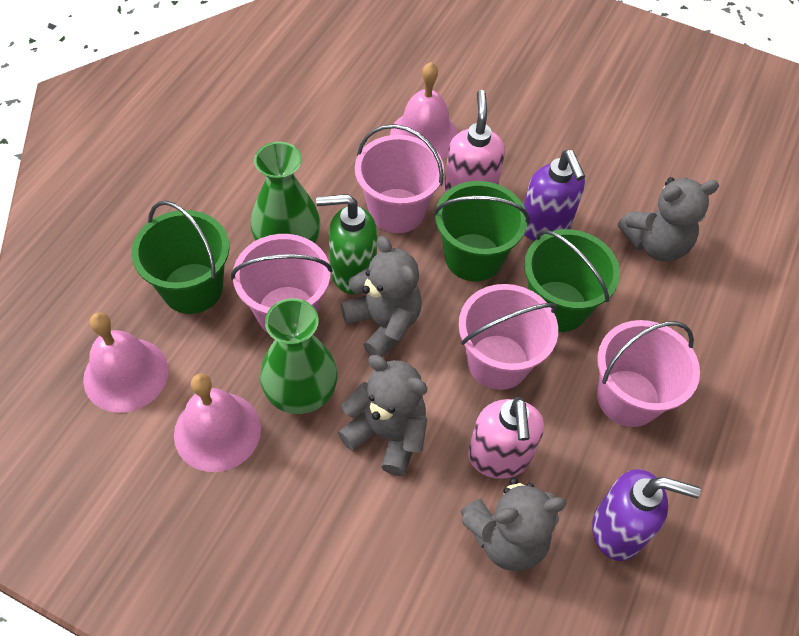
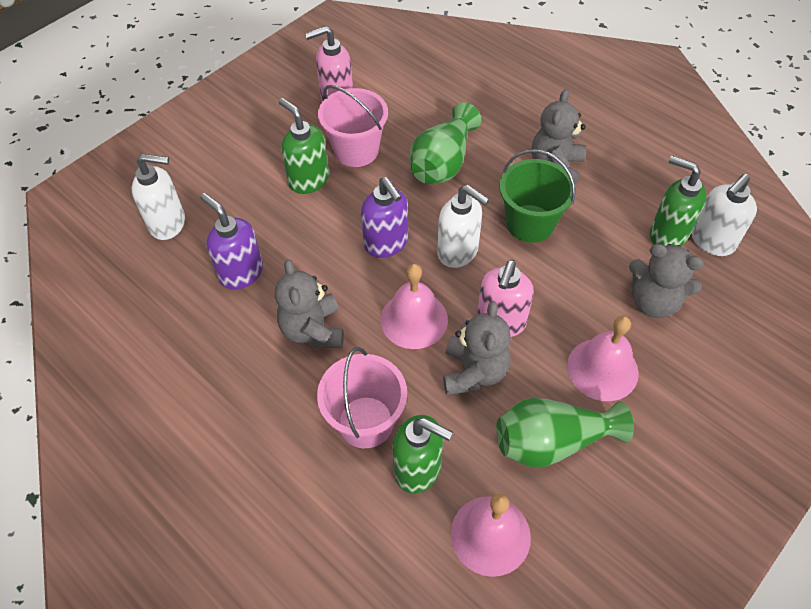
green bucket: 3 -> 1
green soap dispenser: 1 -> 3
pink bucket: 4 -> 2
white soap dispenser: 0 -> 3

